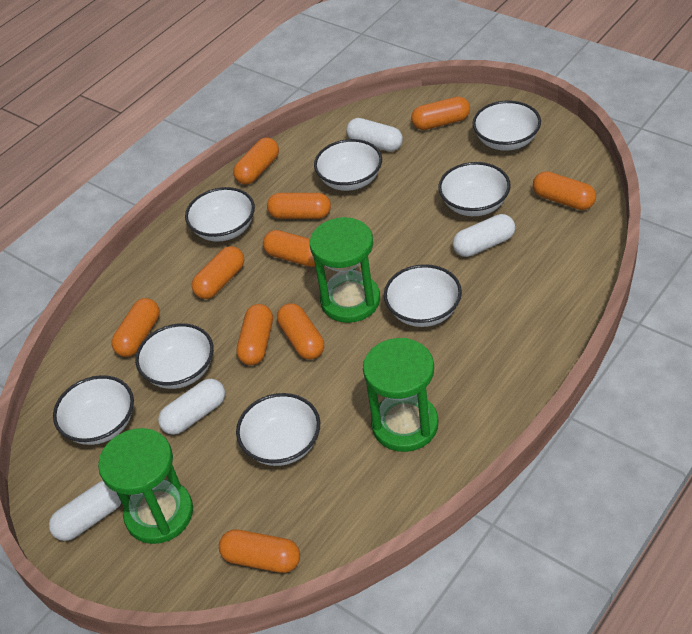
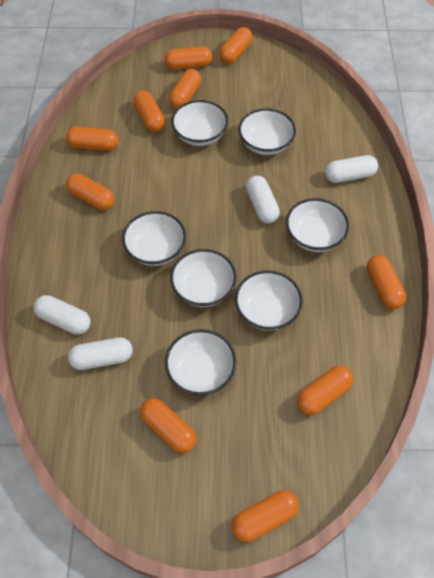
green hourglass: 3 -> 0
white bowl: 8 -> 7

